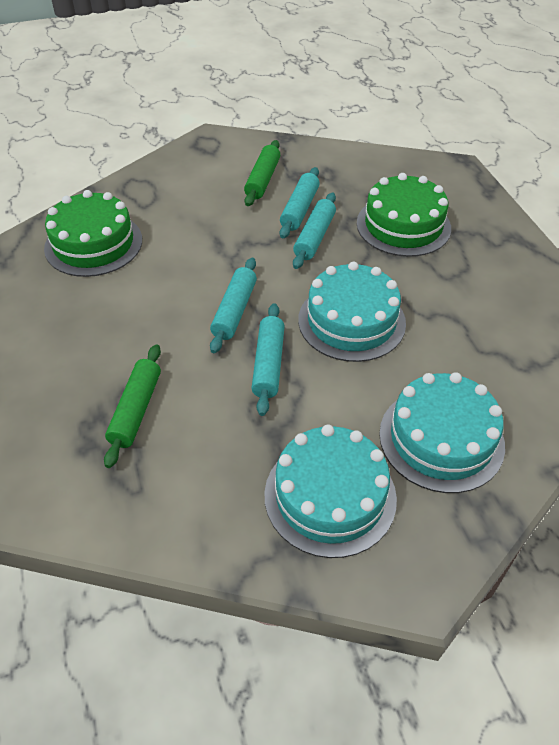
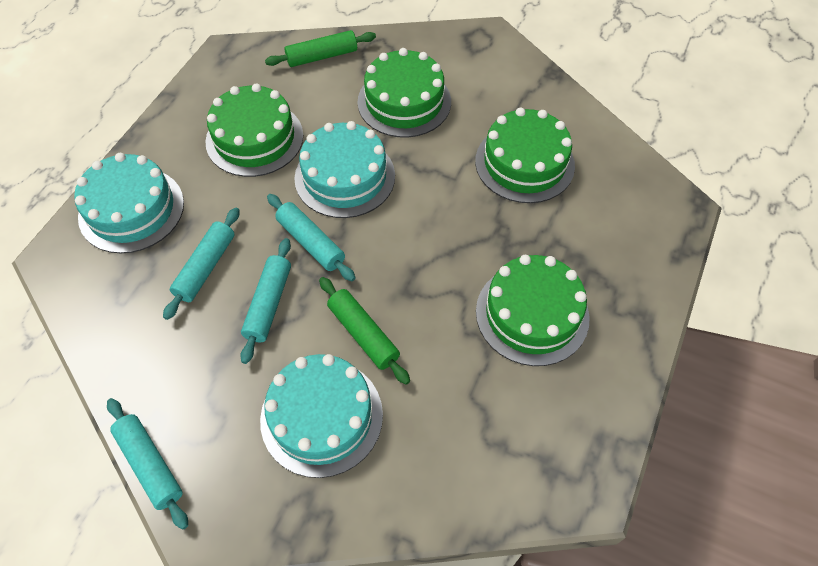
green cake: 2 -> 4

